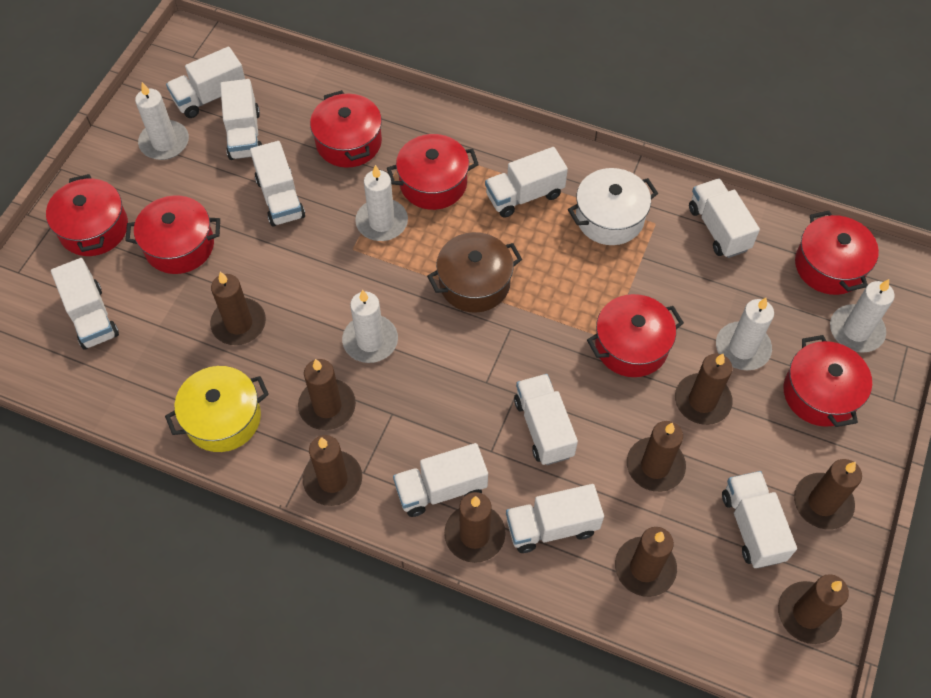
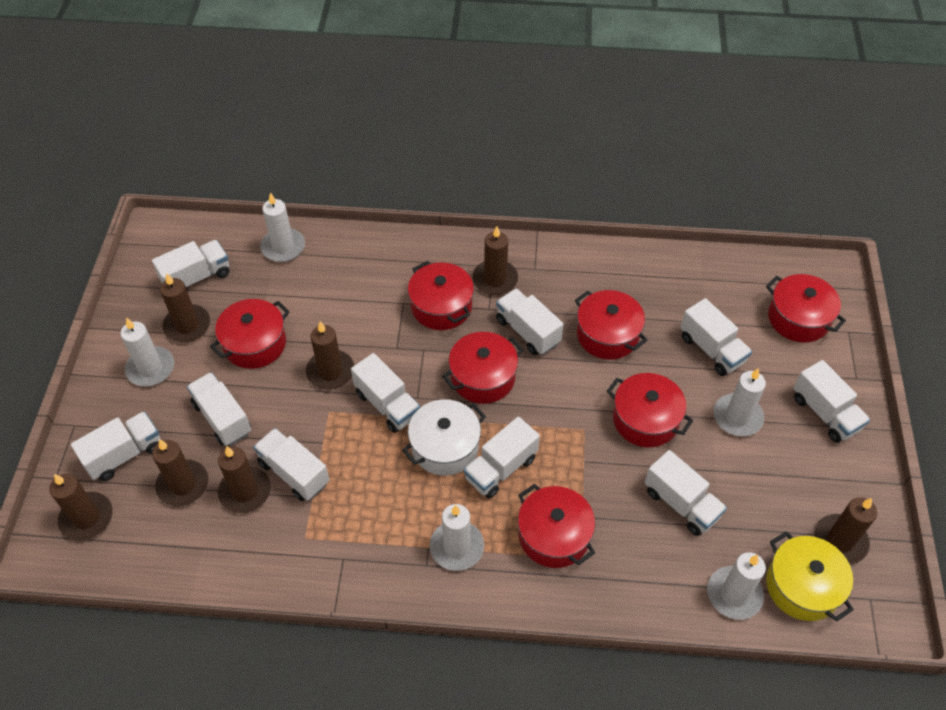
brown candle: 9 -> 7
brown pot: 1 -> 0

